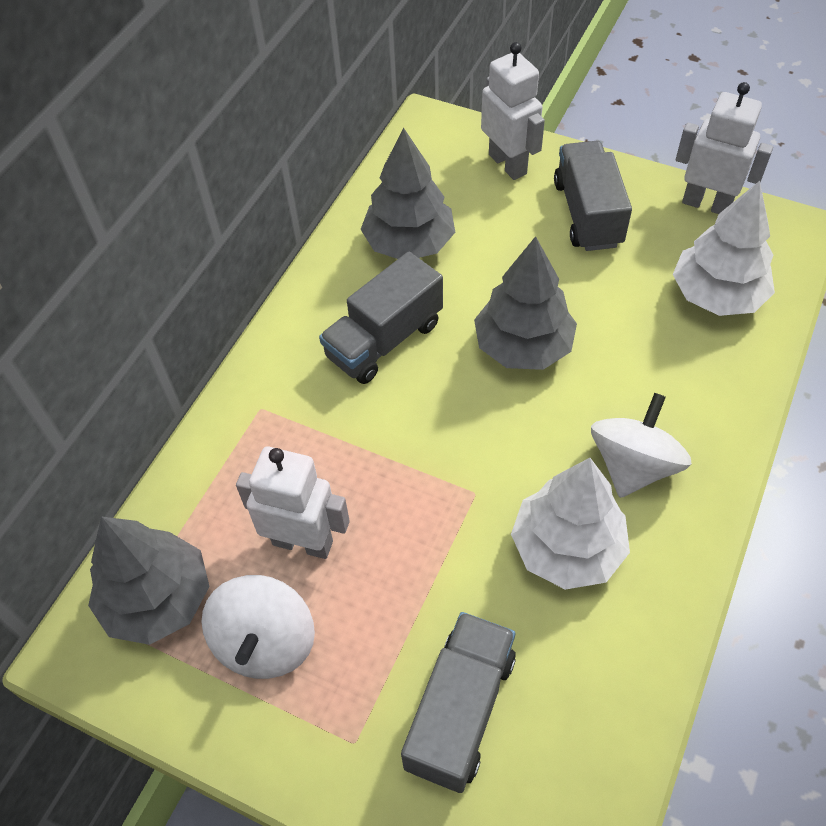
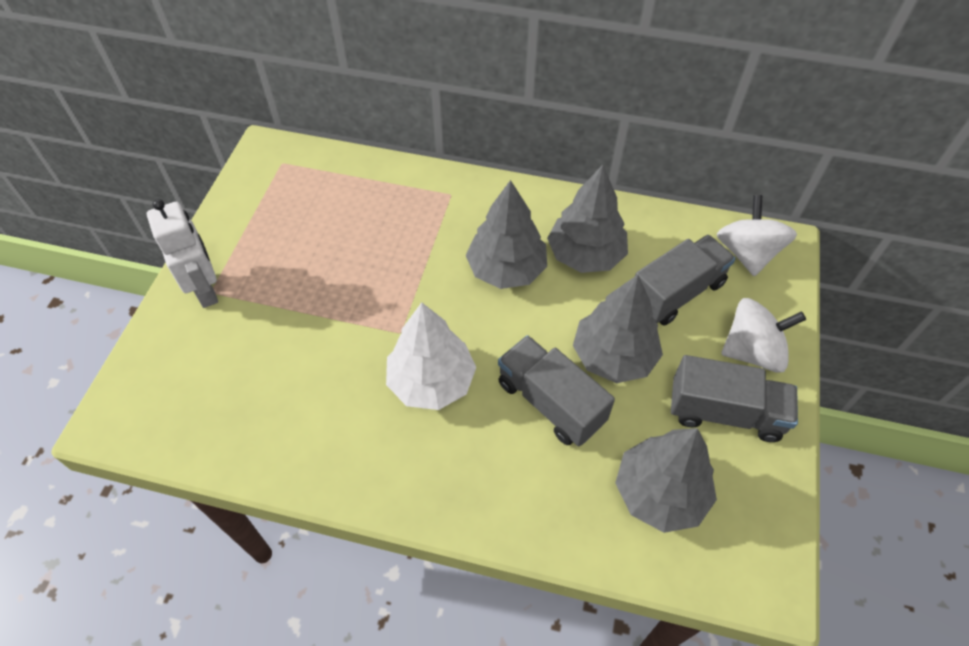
grey tree: 3 -> 4
white robot: 3 -> 1
white tree: 2 -> 1

